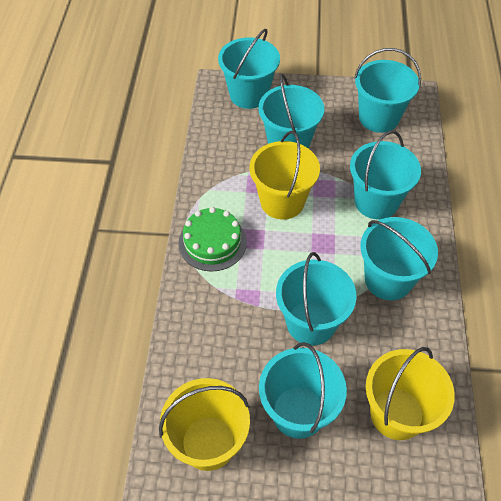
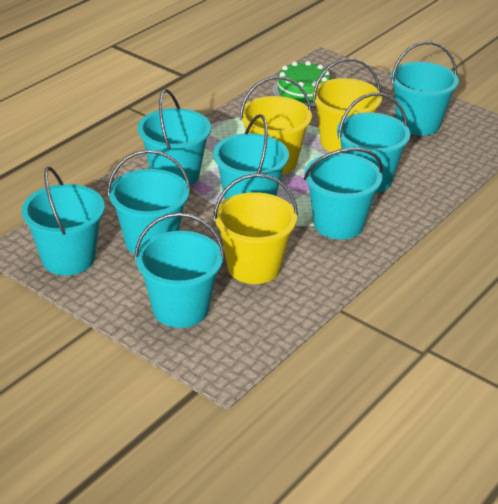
turquoise bucket: 7 -> 8

